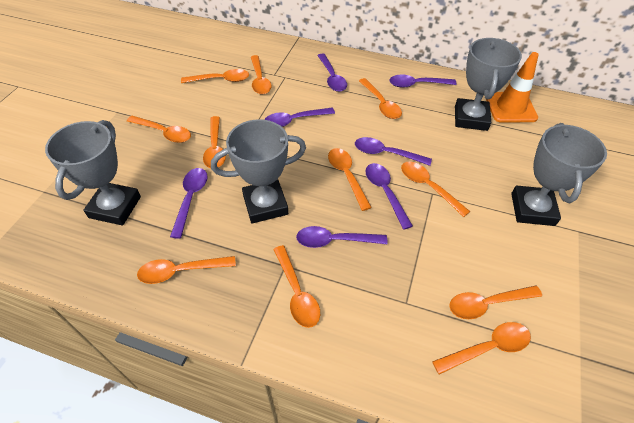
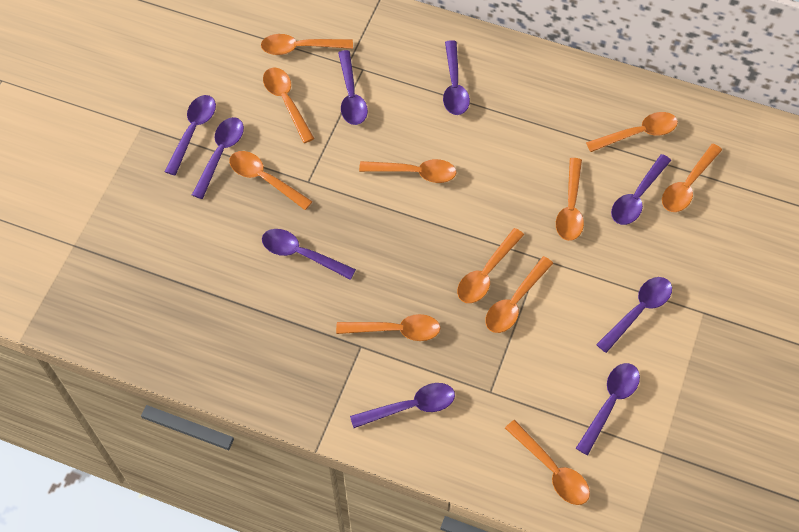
grey trophy: 4 -> 0
orange traffic cone: 1 -> 0
purple spoon: 7 -> 9

